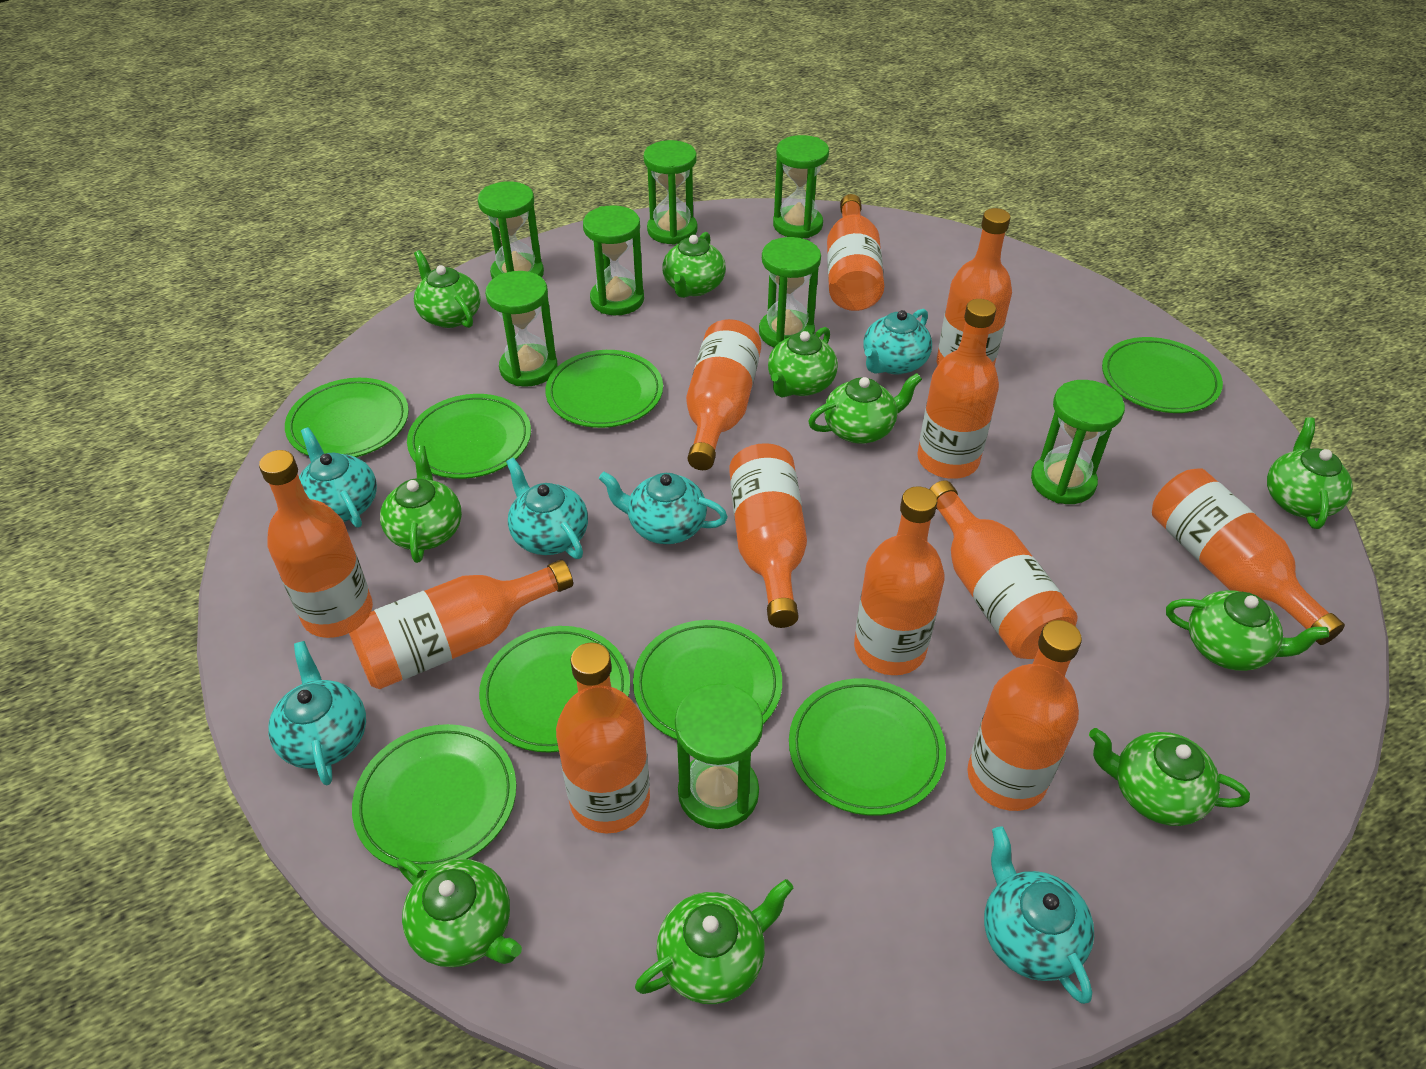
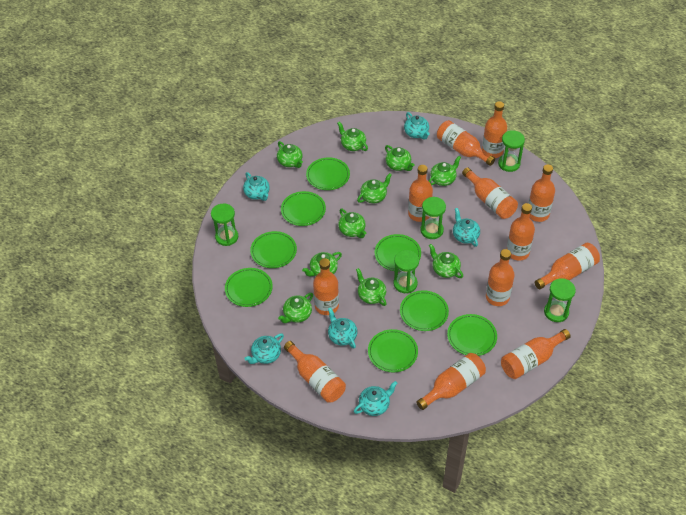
green hourglass: 8 -> 5

